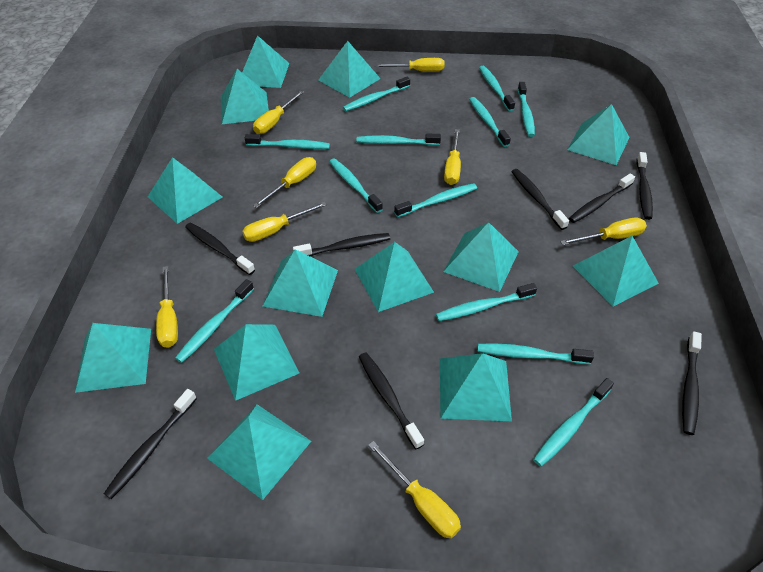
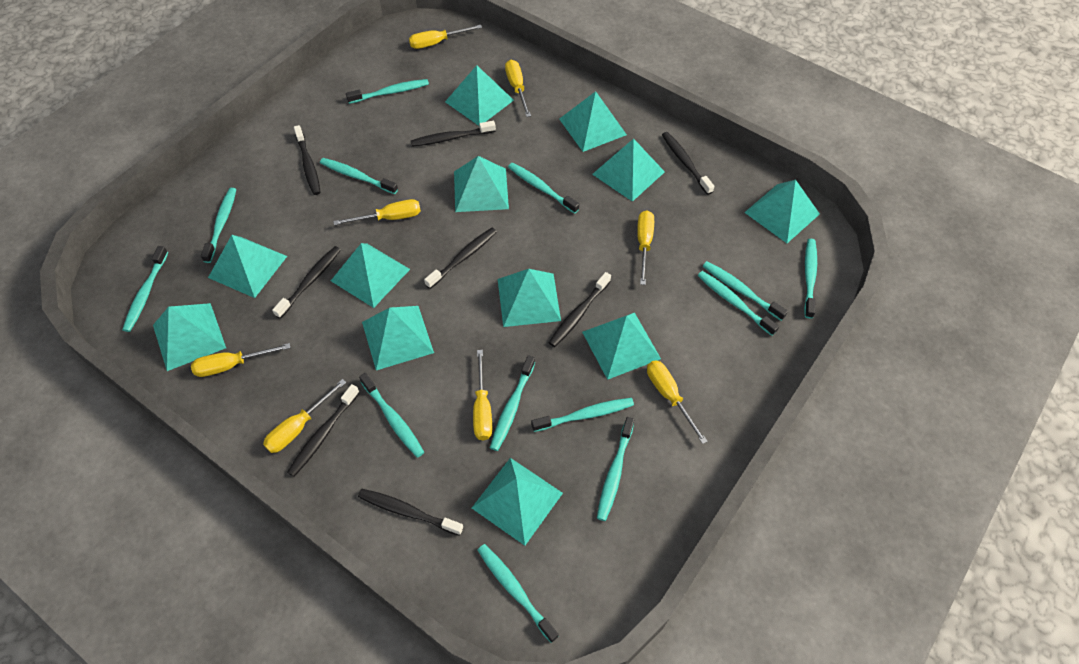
turquoise pyramid: 13 -> 12
turquoise toothbrush: 12 -> 13

